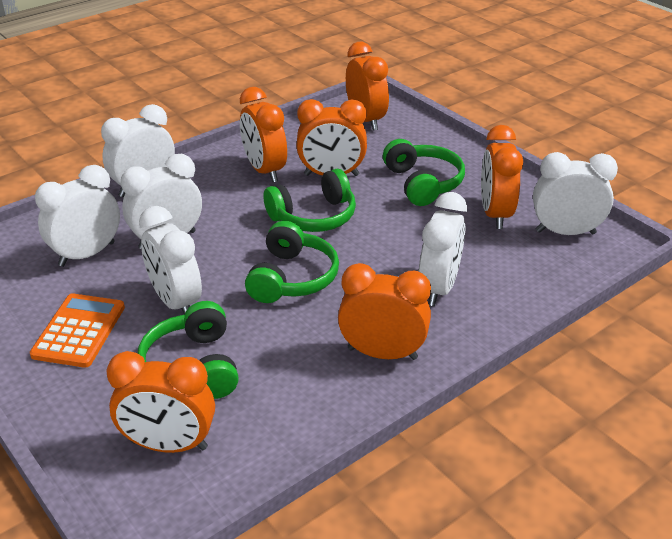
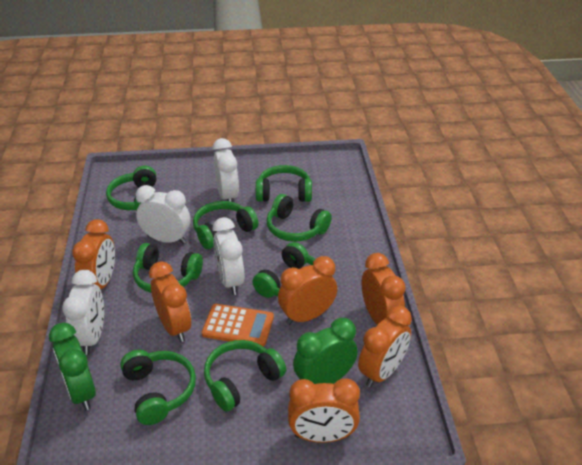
green clock: 0 -> 2
green headphones: 4 -> 8
white clock: 6 -> 4

